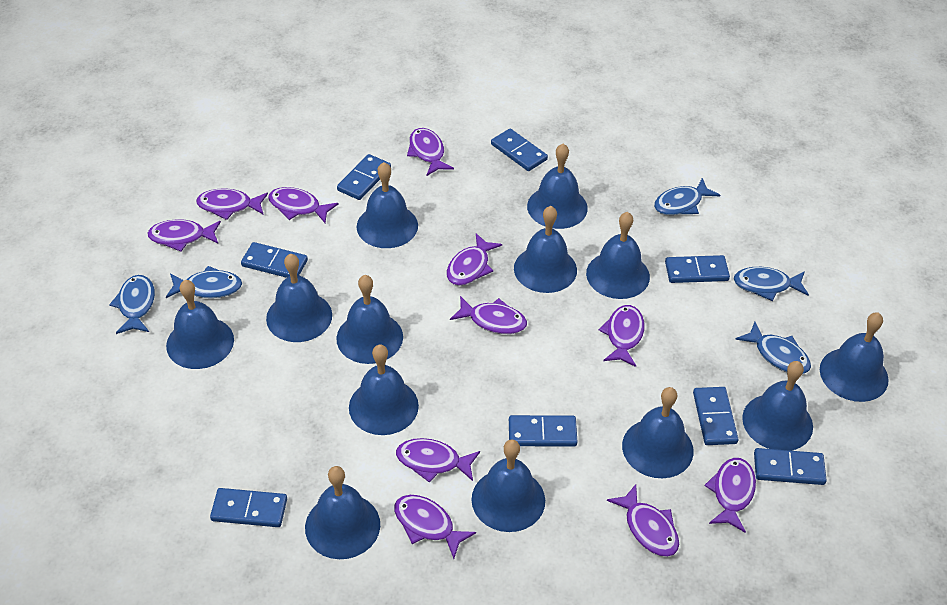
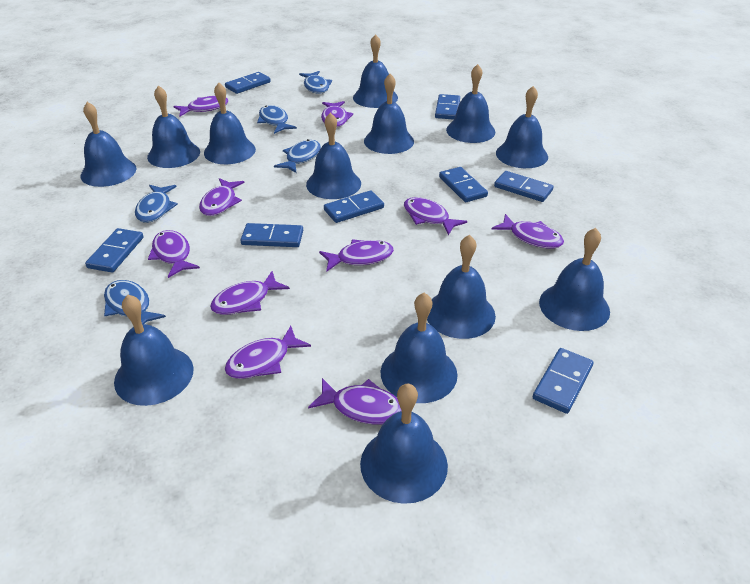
purple fish: 11 -> 10

